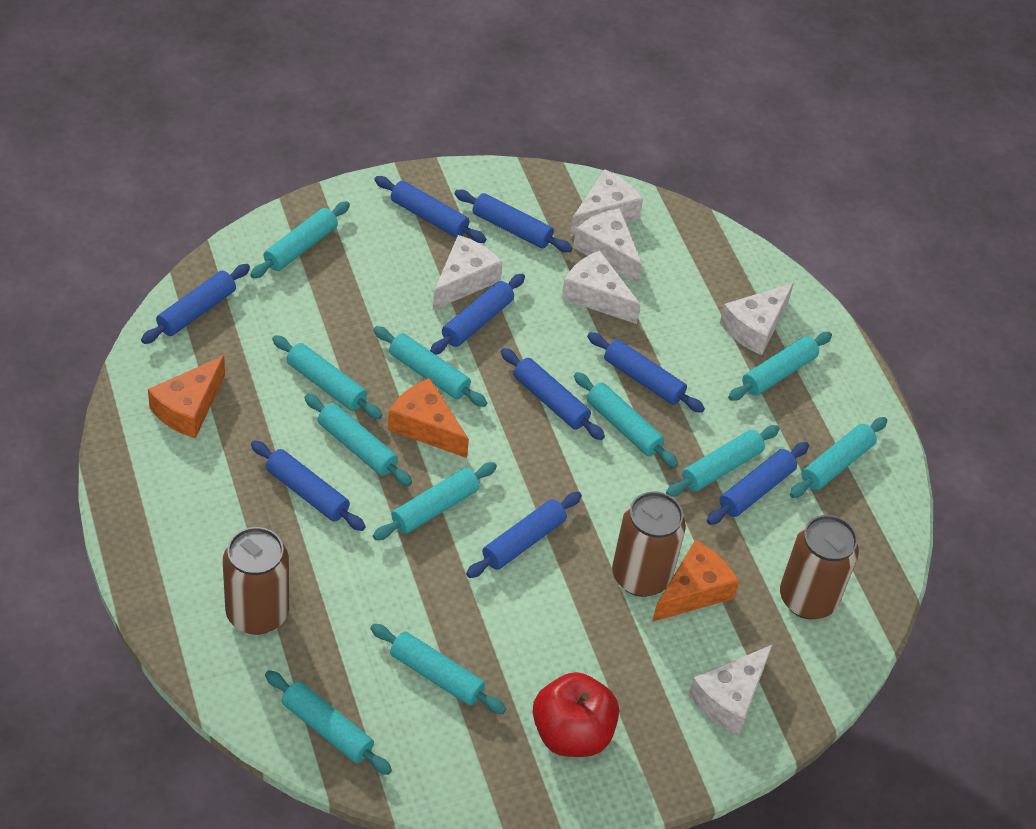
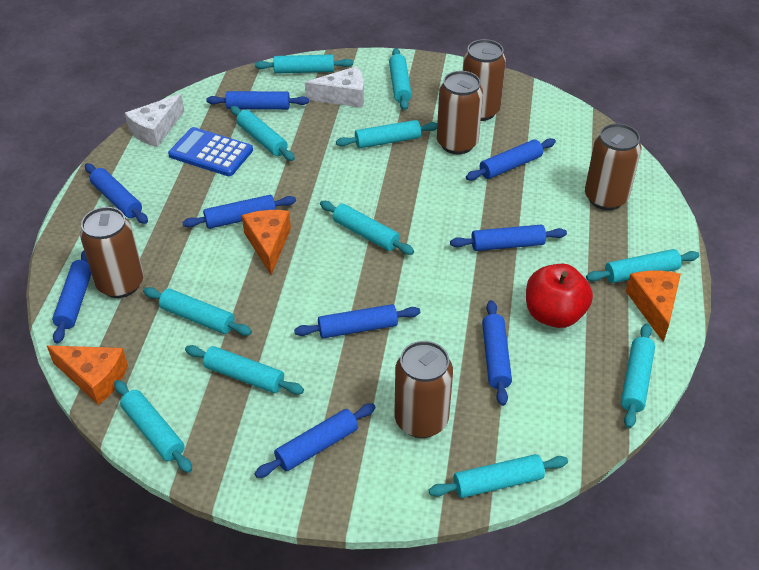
blue calculator: 0 -> 1
brown can: 3 -> 5
white cheese: 6 -> 2

